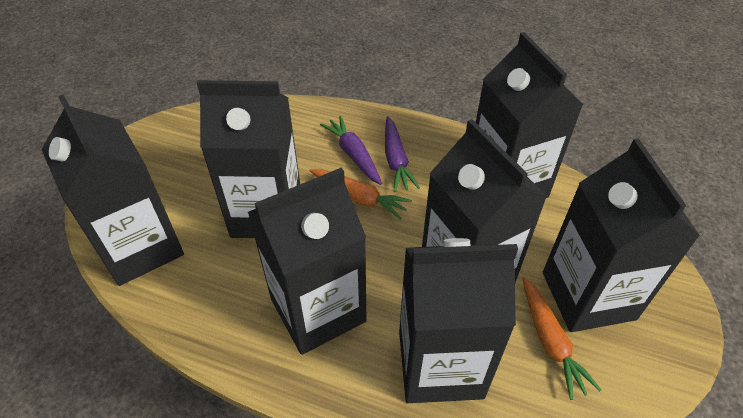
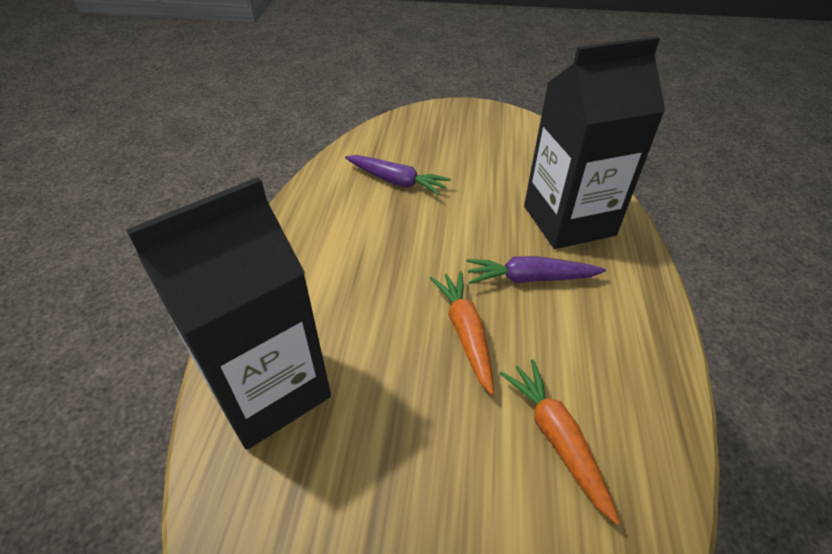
black carton: 7 -> 2

